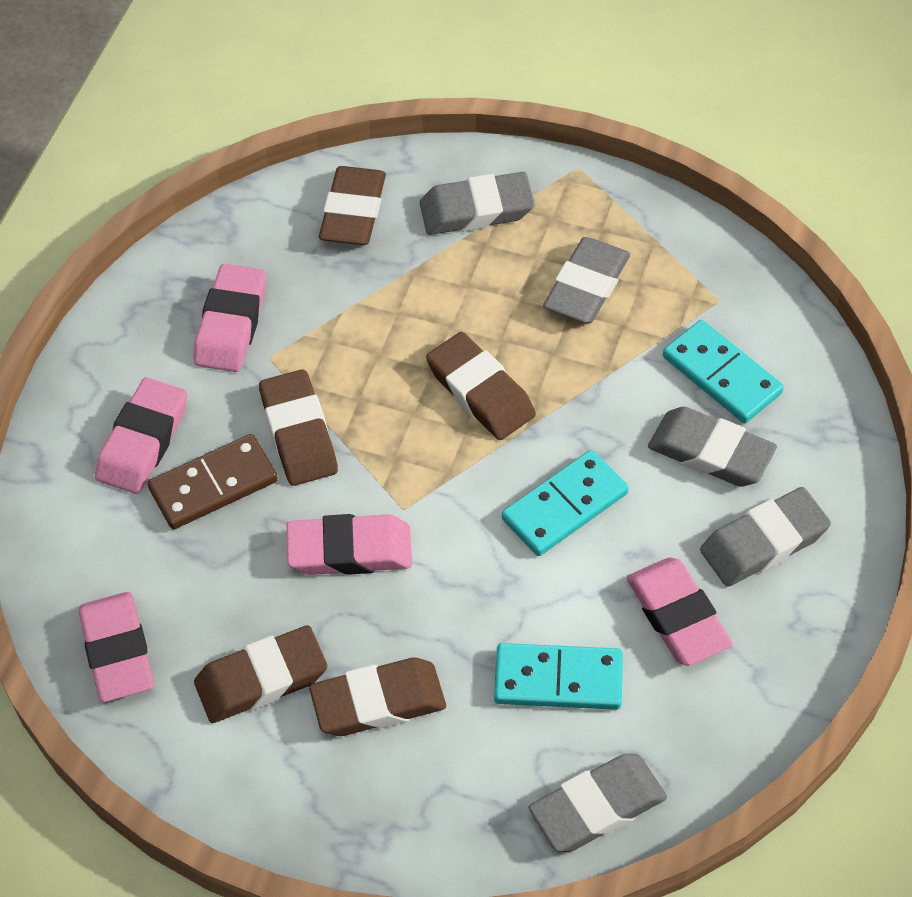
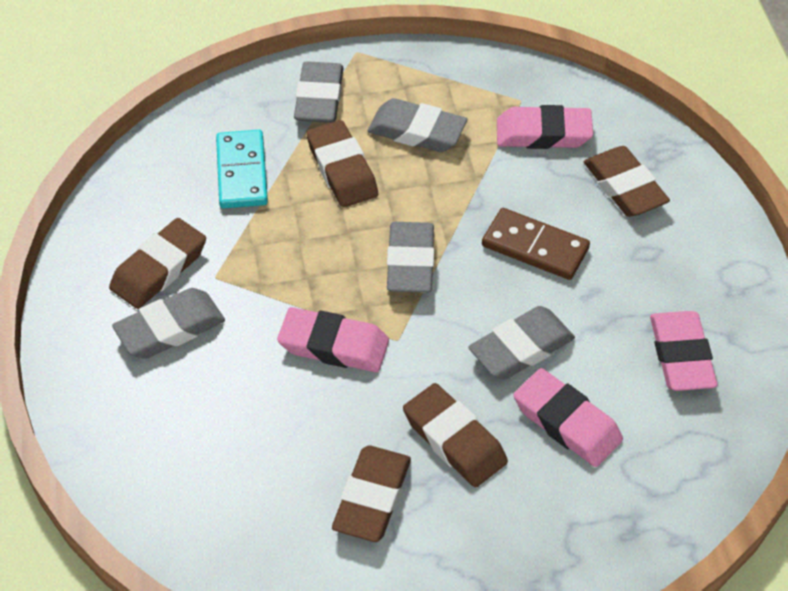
pink eraser: 5 -> 4
turquoise domino: 3 -> 1

